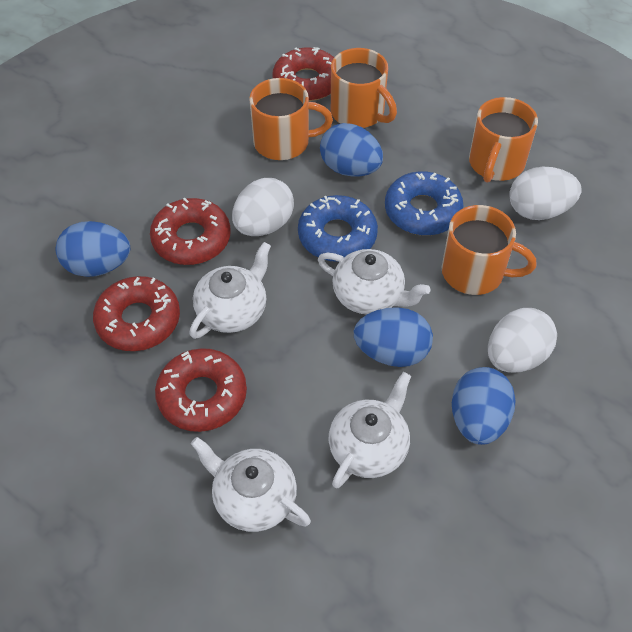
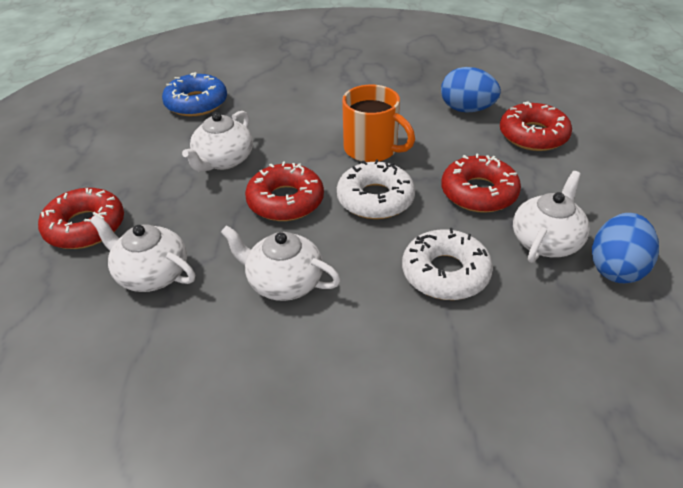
blue donut: 2 -> 1
blue egg: 4 -> 2
orange mug: 4 -> 1
white donut: 0 -> 2
white egg: 3 -> 0

